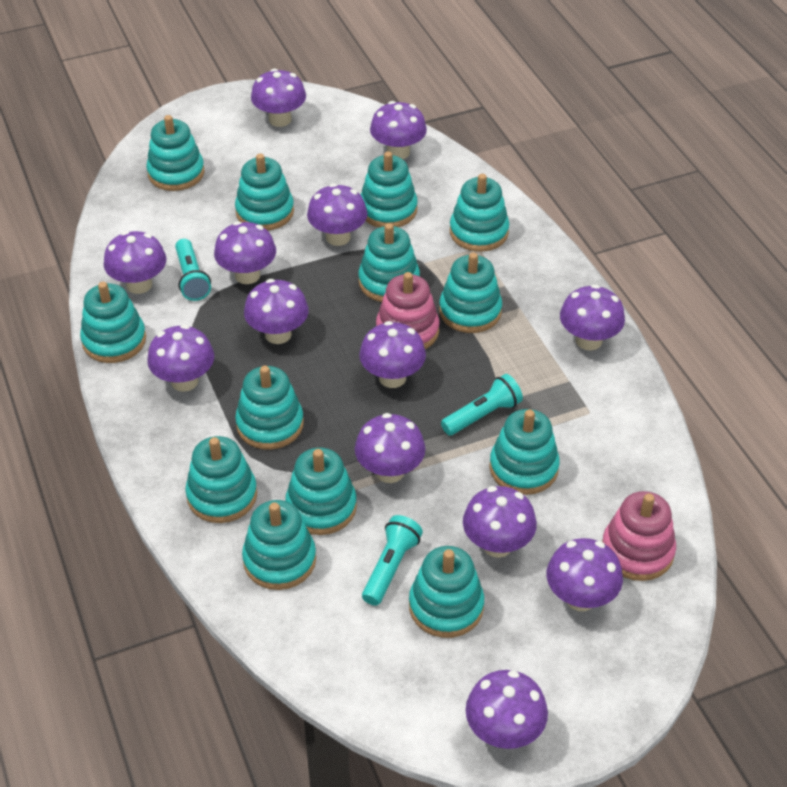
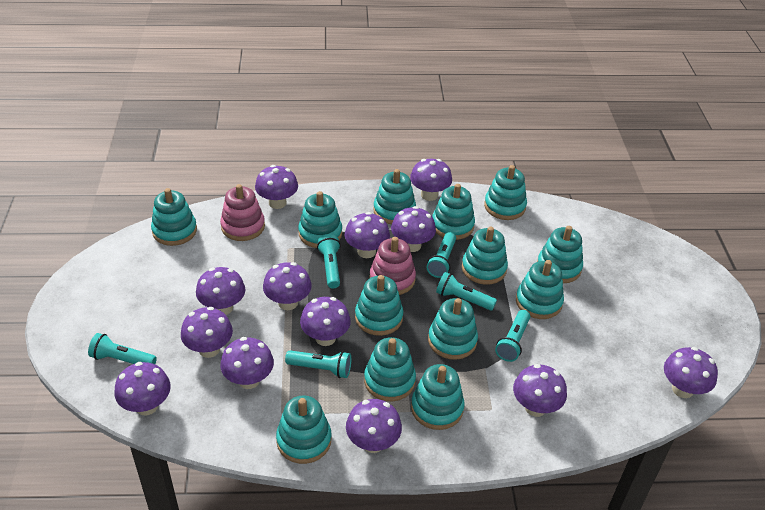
turquoise flashlight: 3 -> 6

